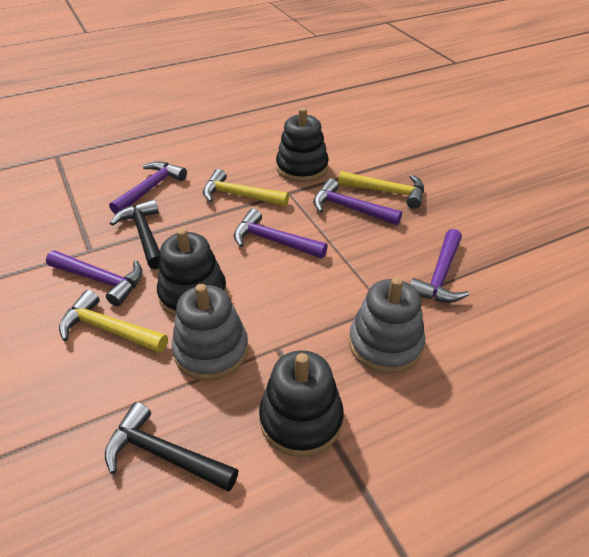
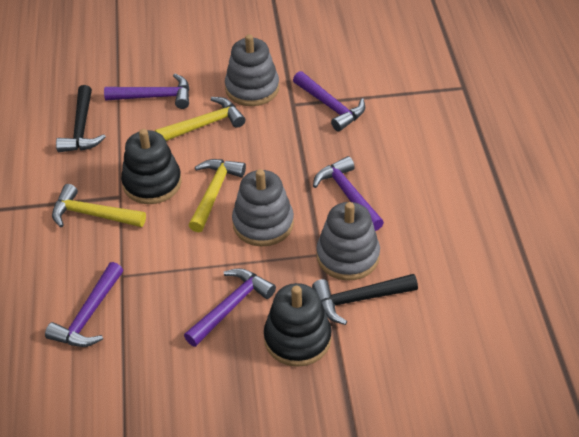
black stacking toy: 3 -> 2
grey stacking toy: 2 -> 3

